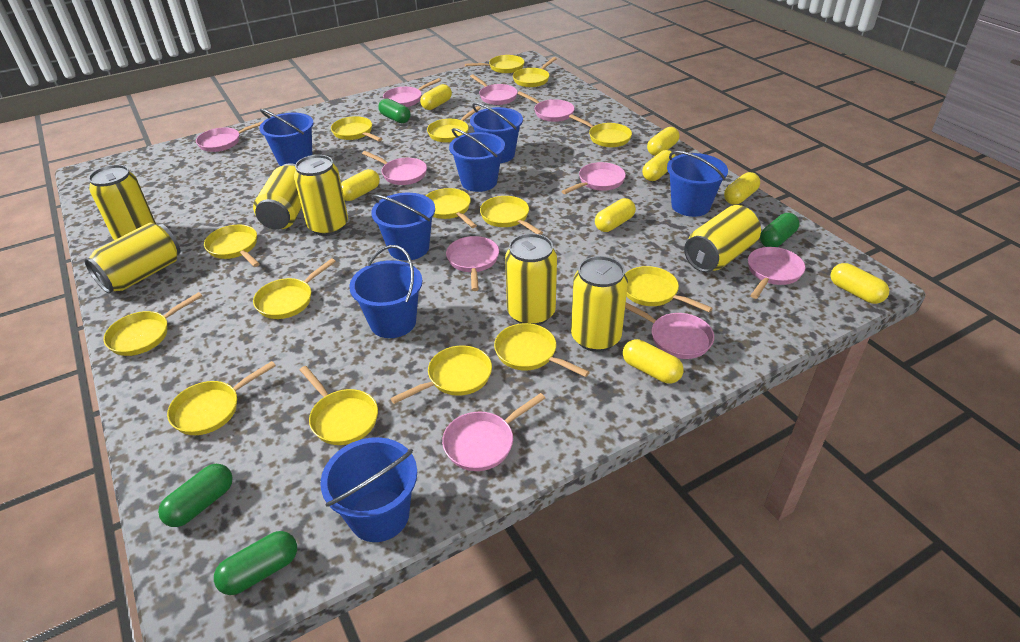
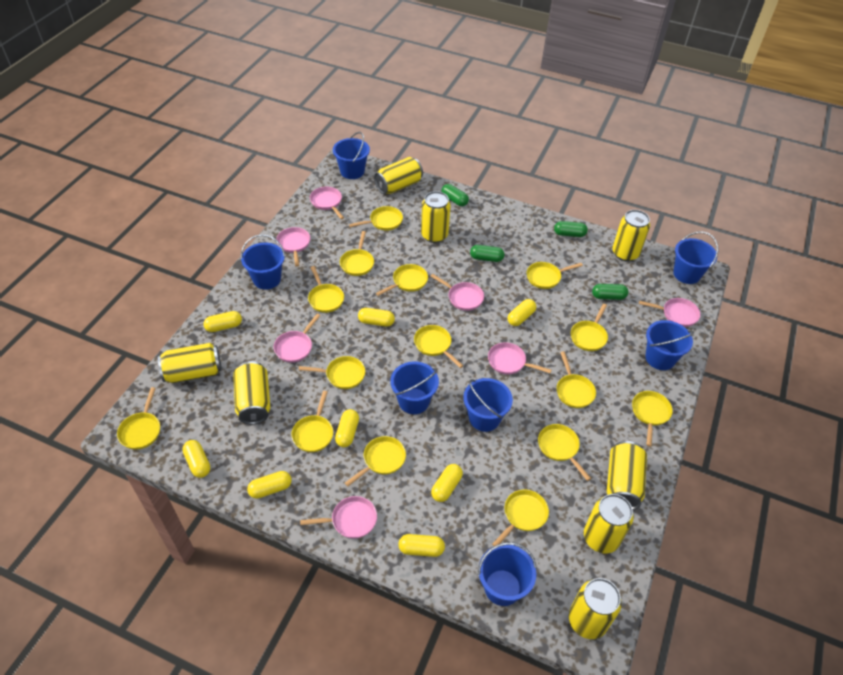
pink pan: 10 -> 7
yellow can: 7 -> 8

